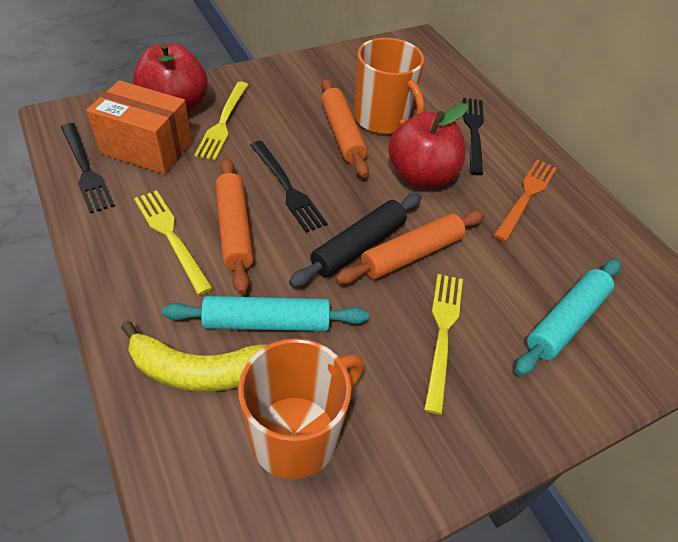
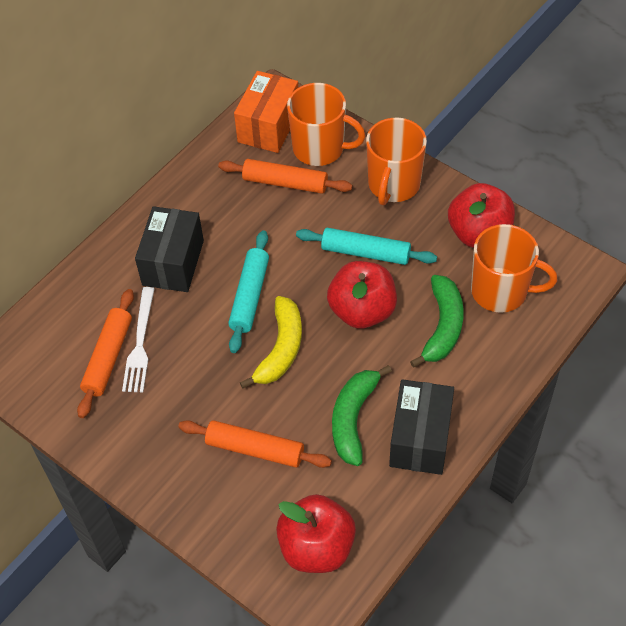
black box: 0 -> 2
black fork: 3 -> 0
black rolling pin: 1 -> 0
green banana: 0 -> 2
orange fork: 1 -> 0
orange mug: 2 -> 3
red apple: 2 -> 3
white fork: 0 -> 1
yellow fork: 3 -> 0

